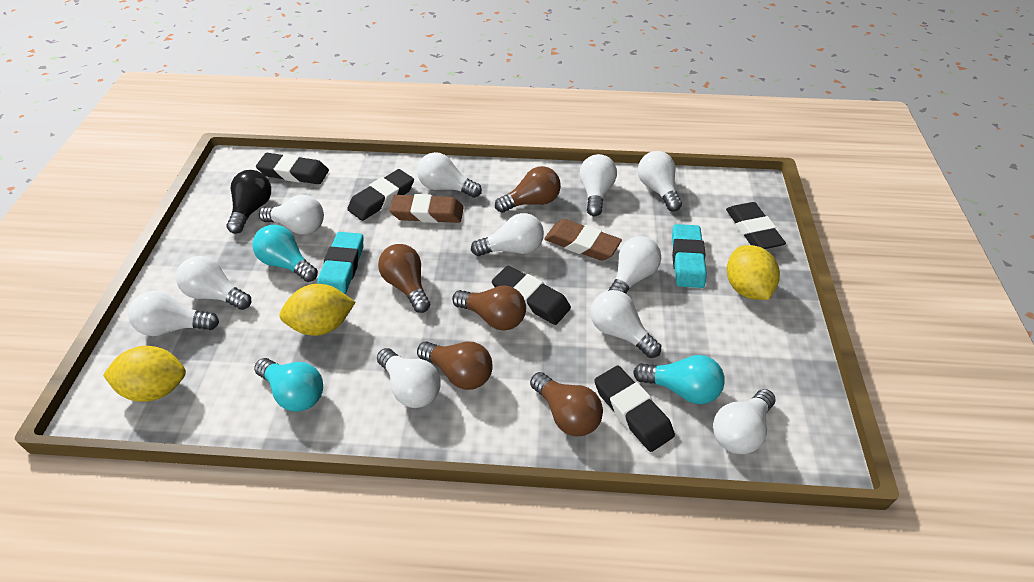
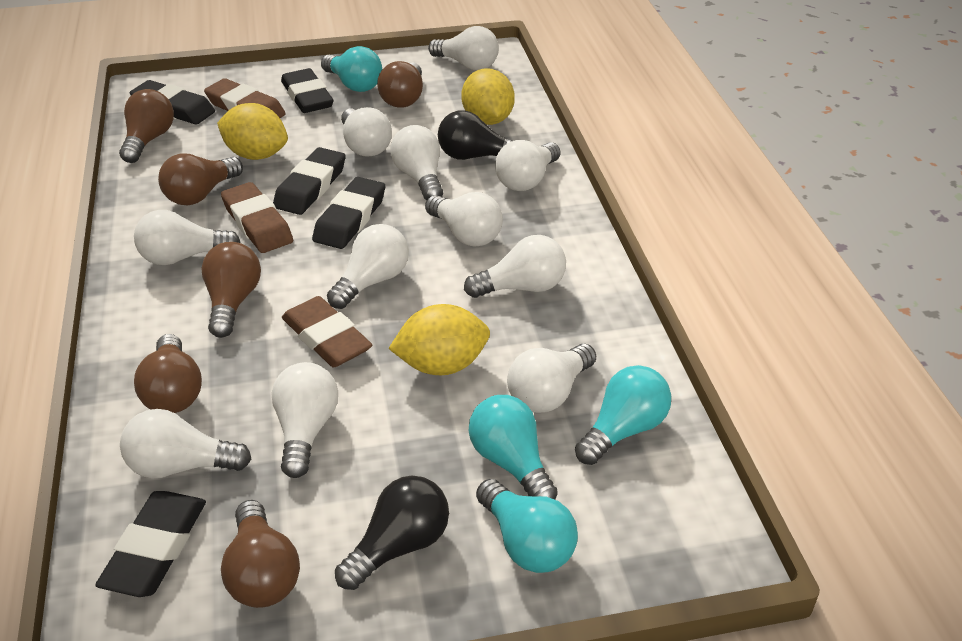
black light bulb: 1 -> 2
brown eraser: 2 -> 3
brown light bulb: 5 -> 6
turquoise eraser: 2 -> 0
turquoise light bulb: 3 -> 4

